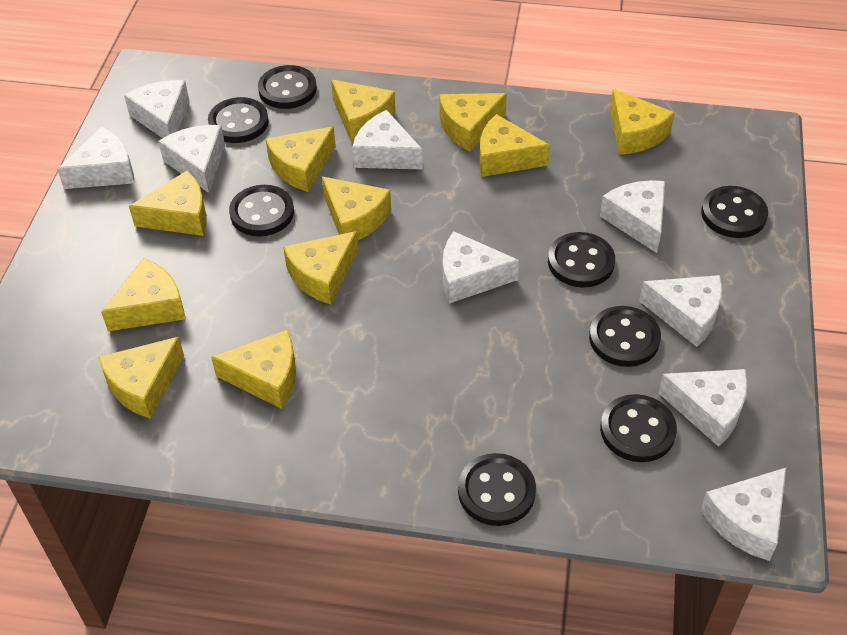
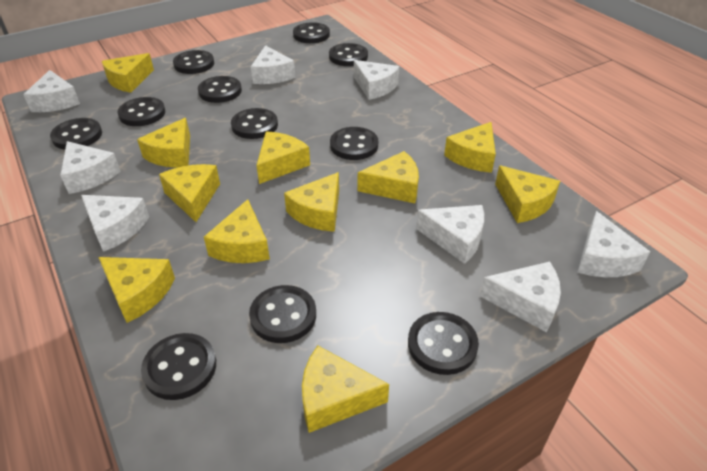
black button: 8 -> 11
white cheese: 9 -> 8

